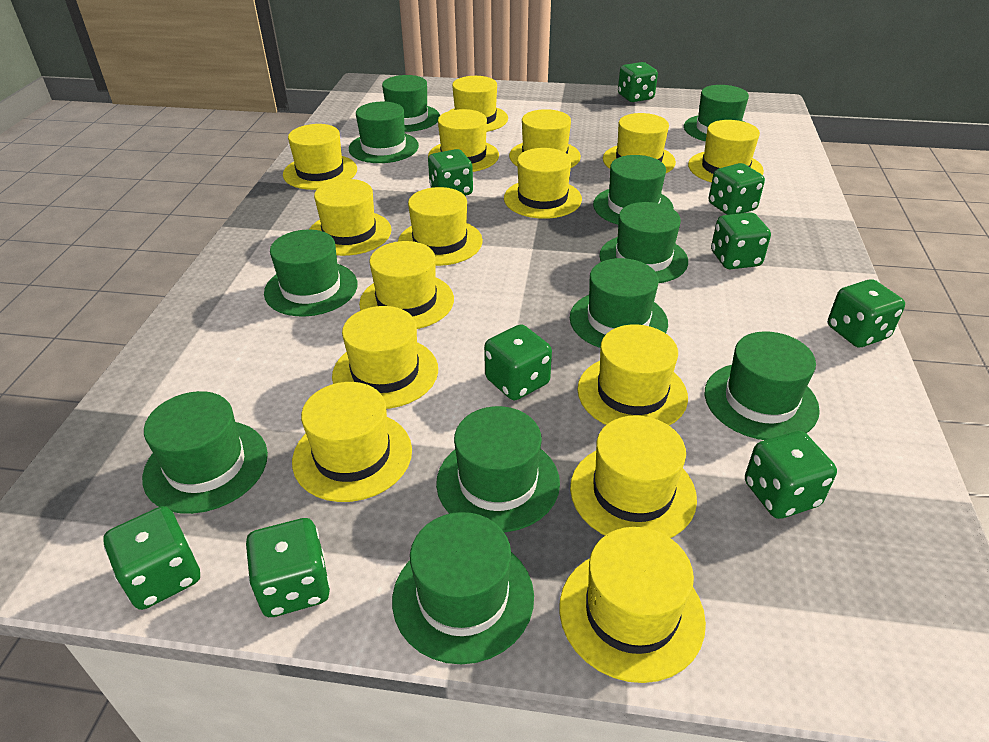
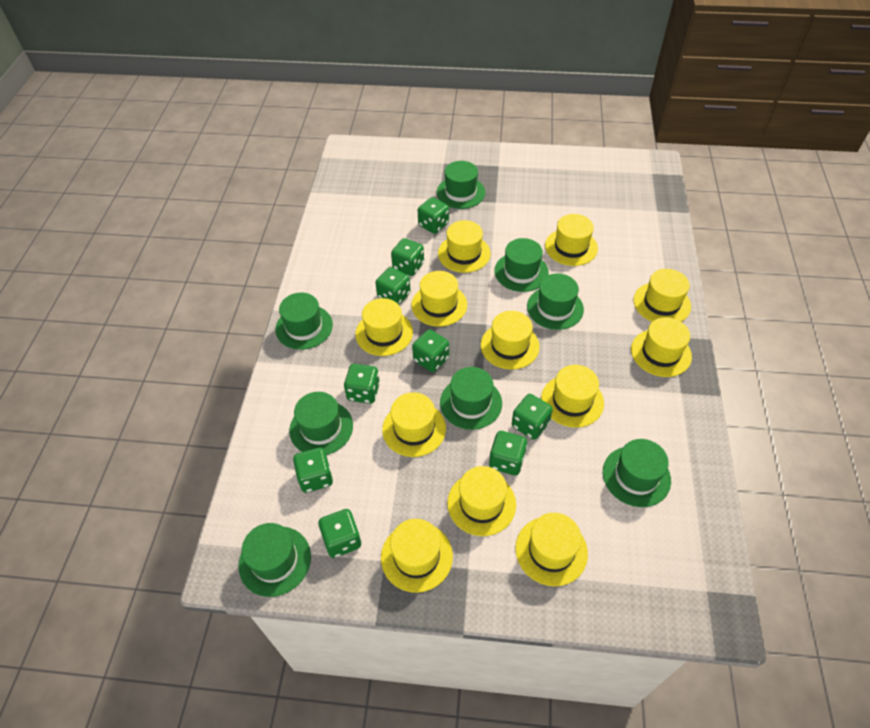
green hat: 11 -> 8
yellow hat: 15 -> 12

